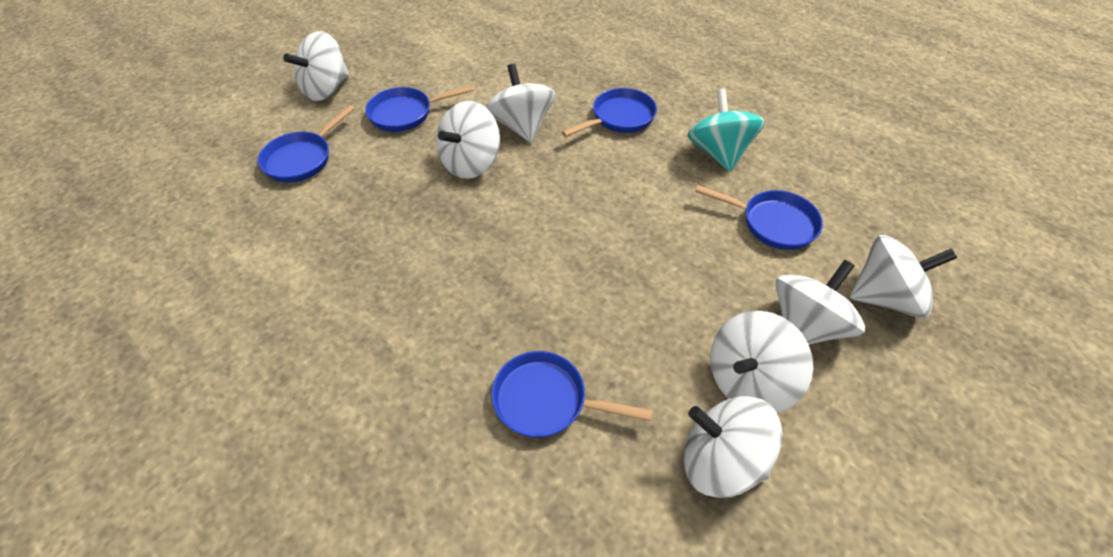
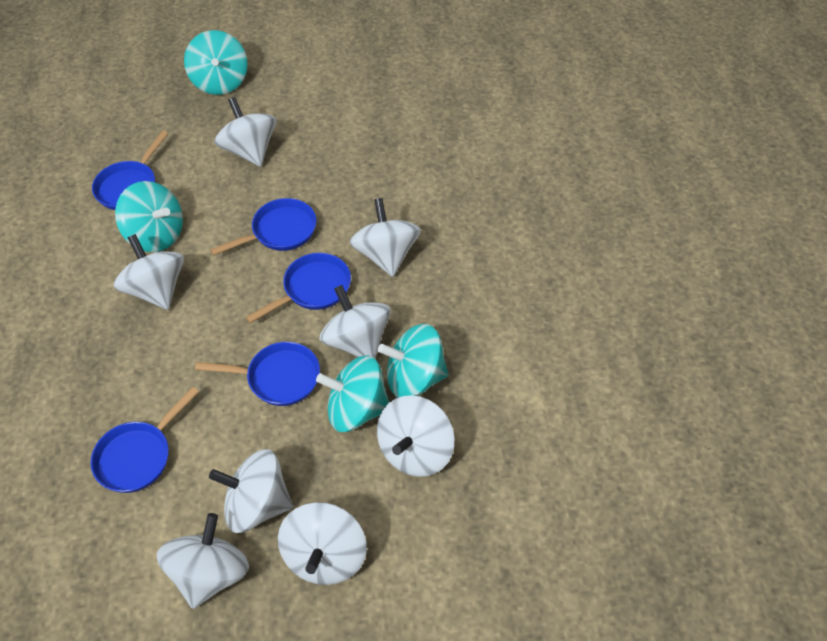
turquoise spinning top: 1 -> 4
white spinning top: 7 -> 8

